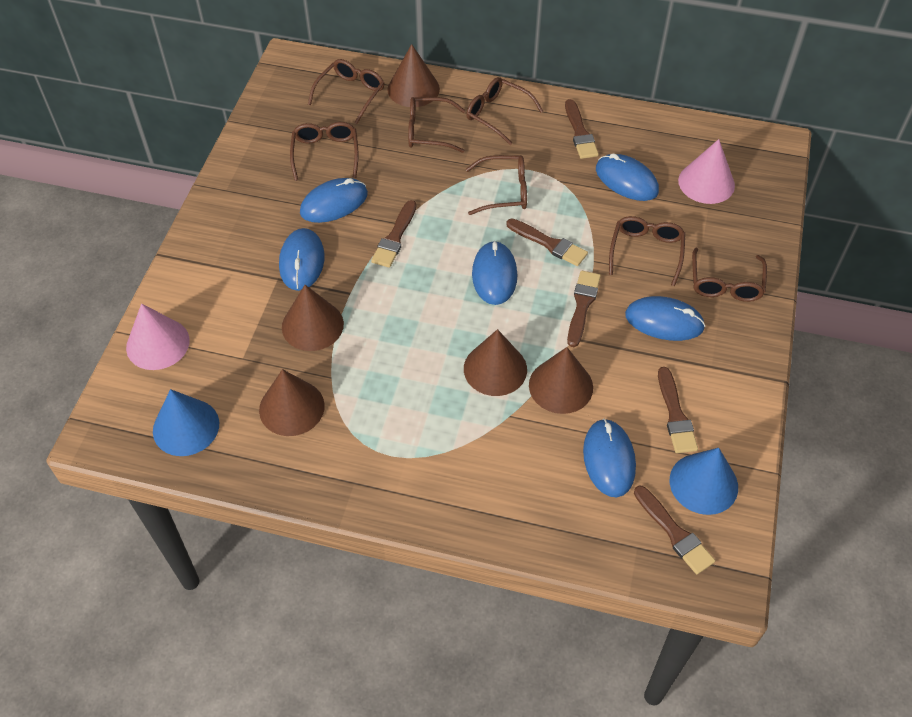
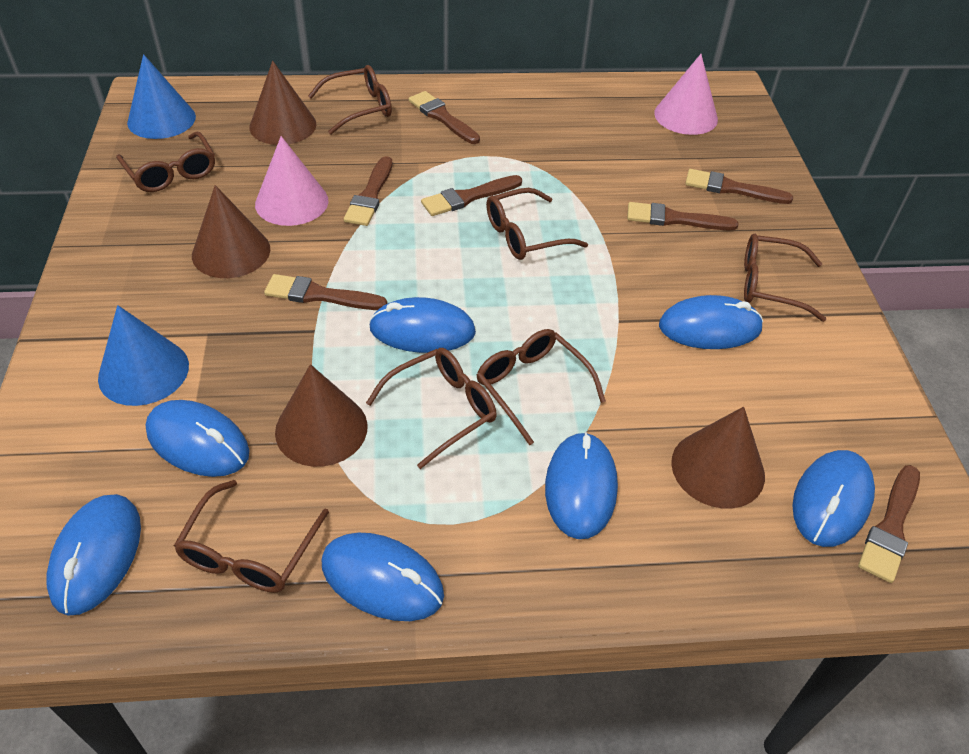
blue mouse: 6 -> 7
brown brush: 6 -> 7
brown cone: 5 -> 4

